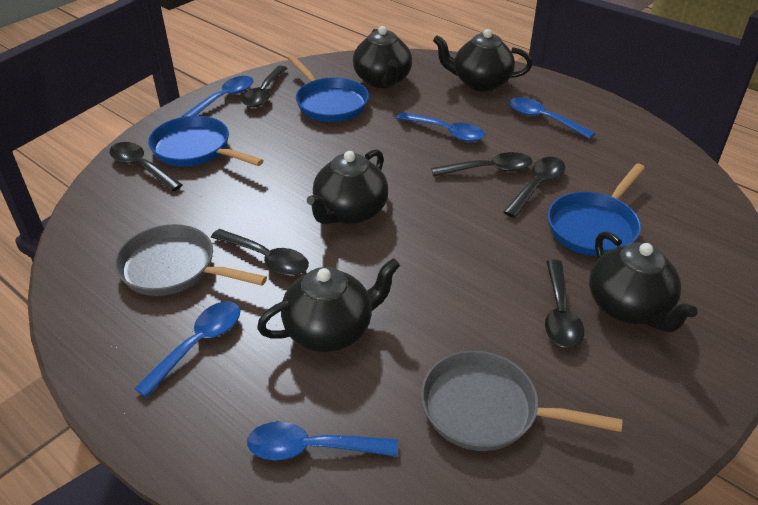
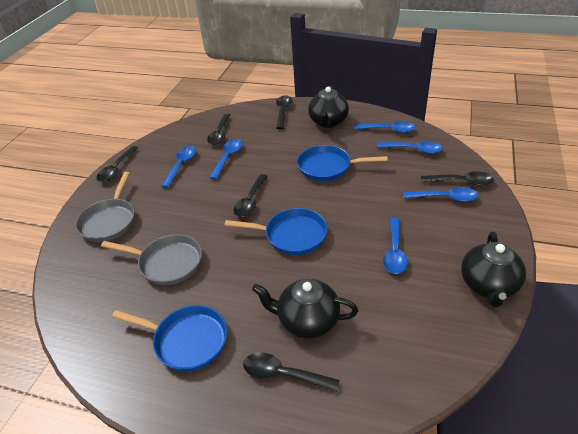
black teapot: 5 -> 3
blue spoon: 5 -> 6

